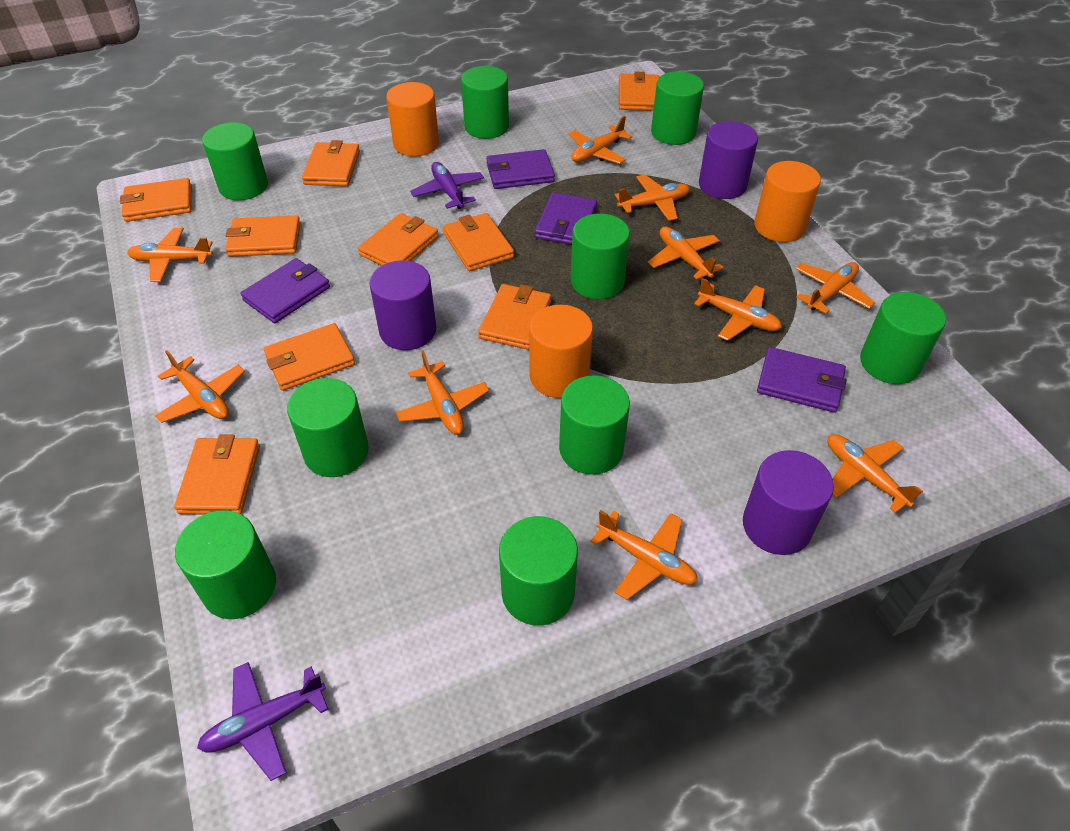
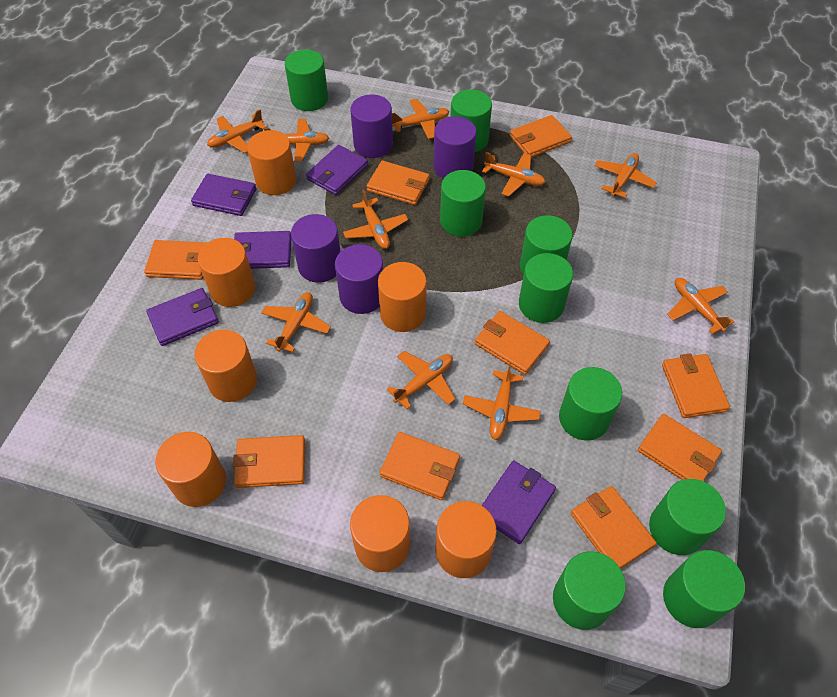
orange cylinder: 3 -> 7
purple cylinder: 3 -> 4
purple plane: 2 -> 0
purple wallet: 4 -> 5

